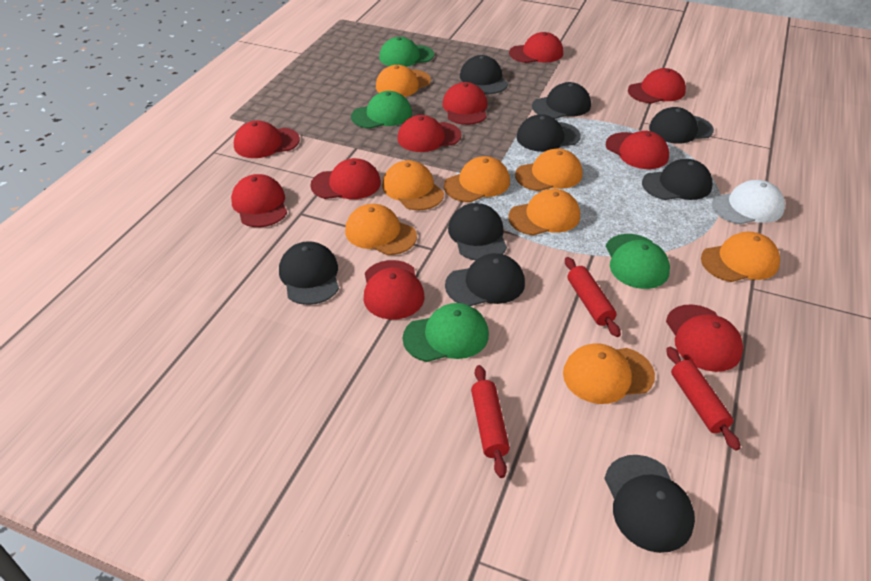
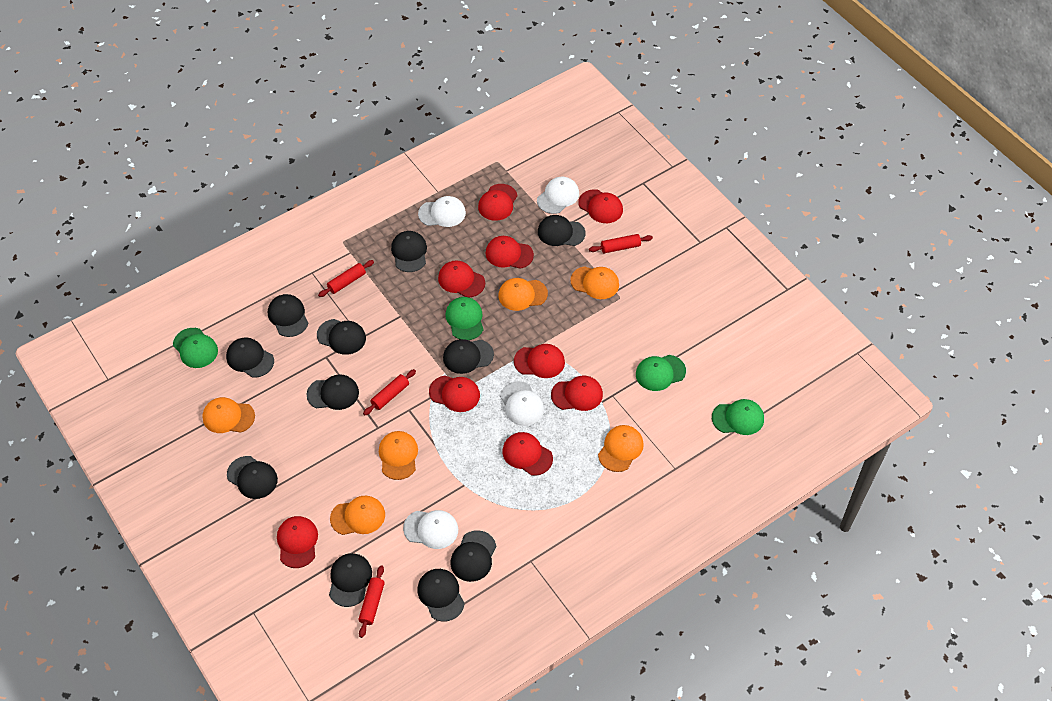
black cap: 9 -> 11
orange cap: 8 -> 6
red cap: 10 -> 9
red rolling pin: 3 -> 4
white cap: 1 -> 4

